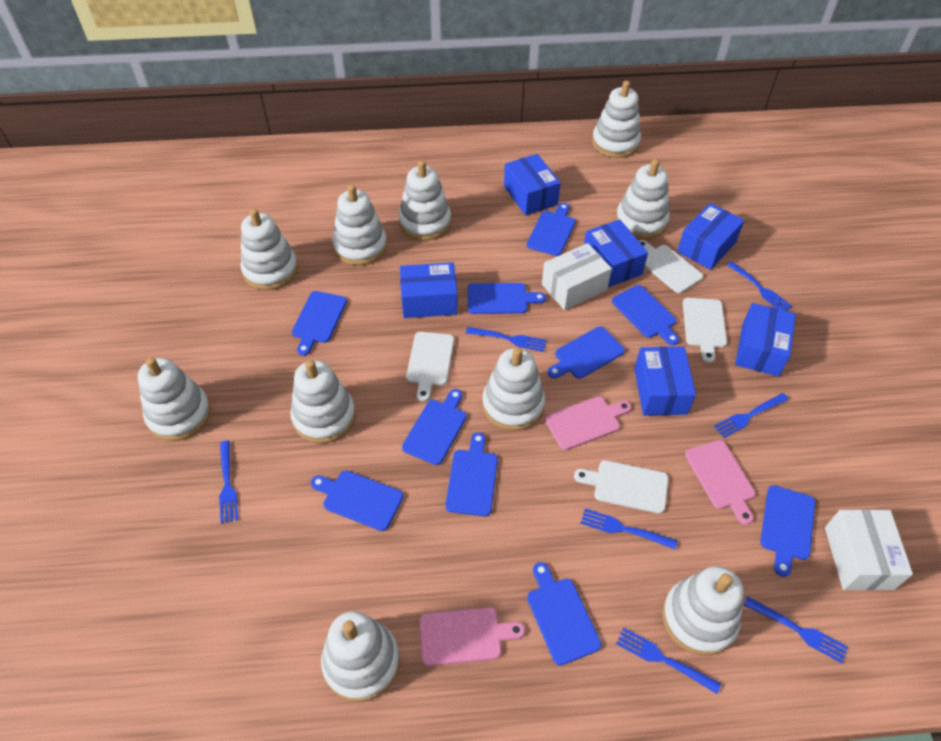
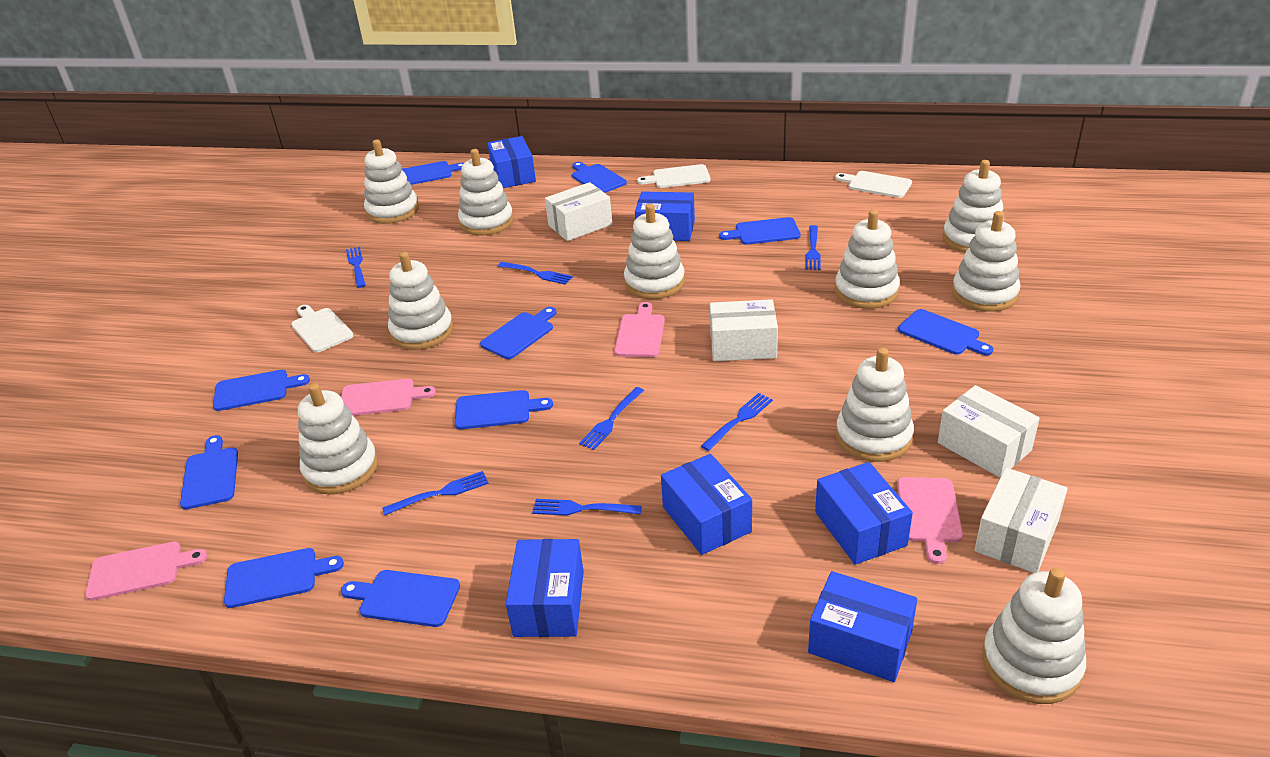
pink cutting board: 3 -> 4
white box: 2 -> 4
white cutting board: 4 -> 3

